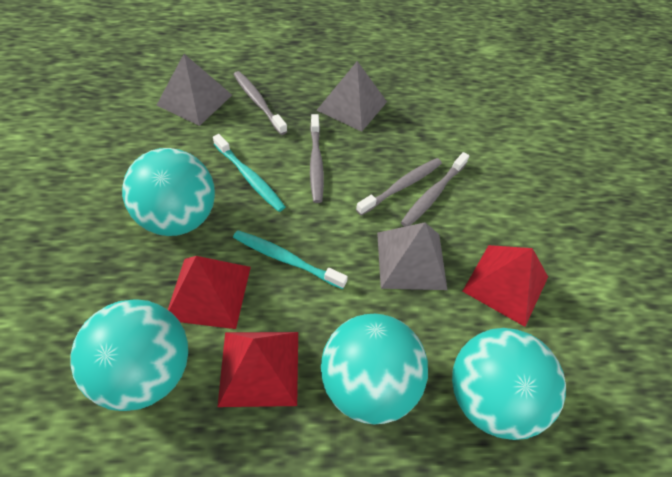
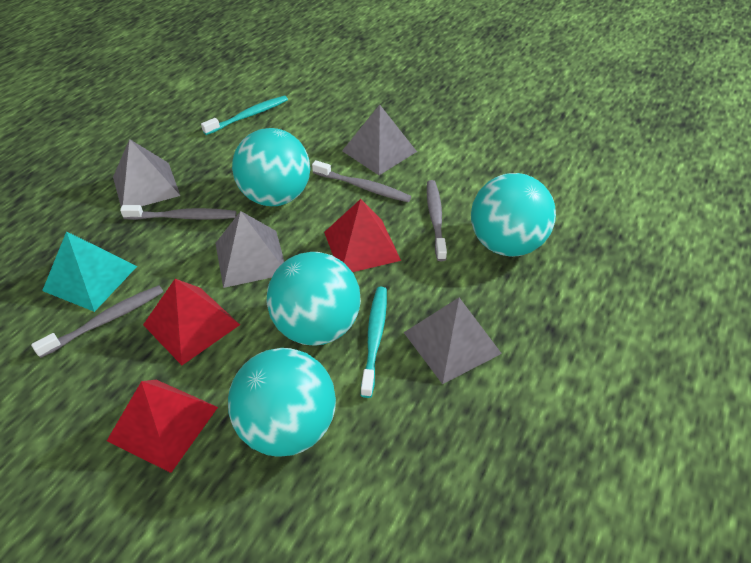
grey pyramid: 3 -> 4
turquoise pyramid: 0 -> 1

